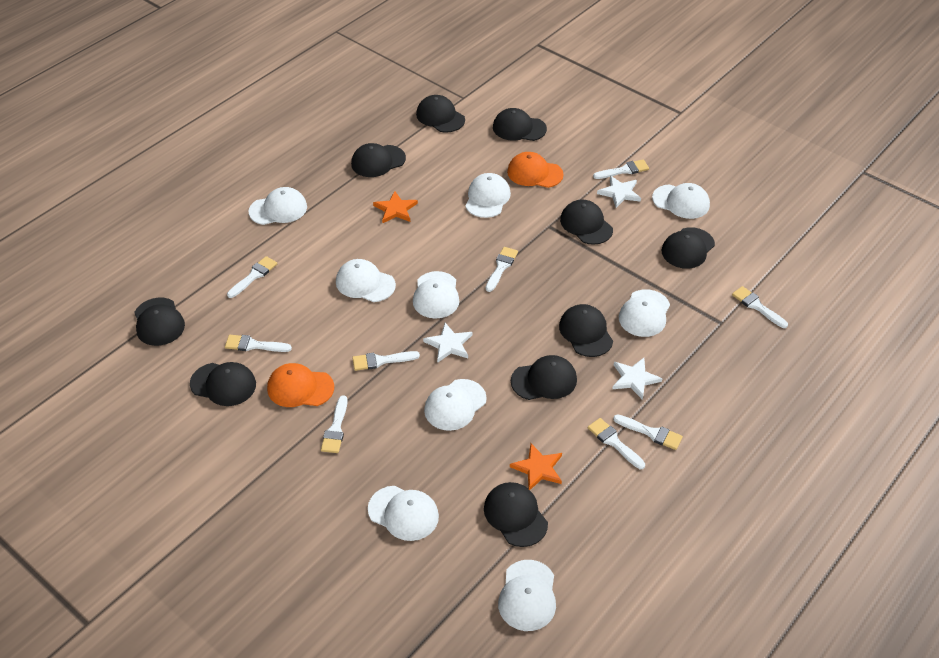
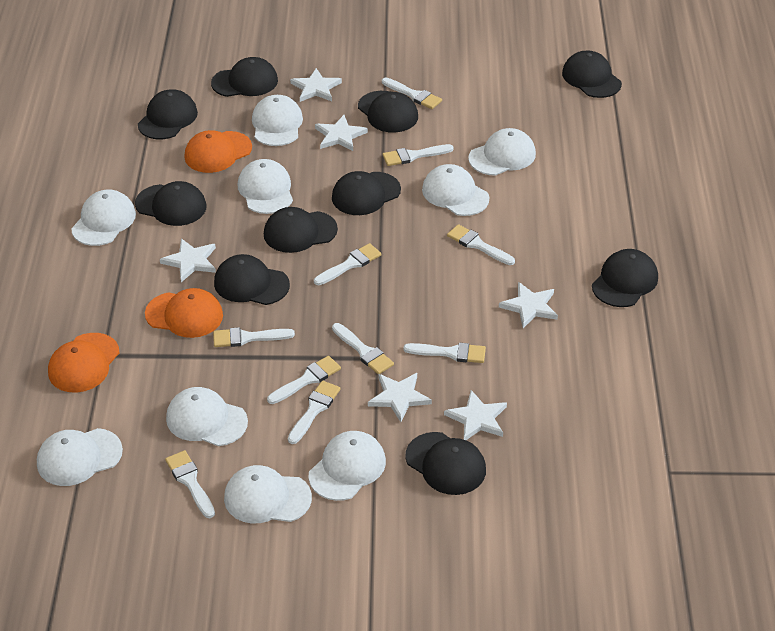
orange cap: 2 -> 3
orange star: 2 -> 0
white brush: 9 -> 10
white star: 3 -> 6

